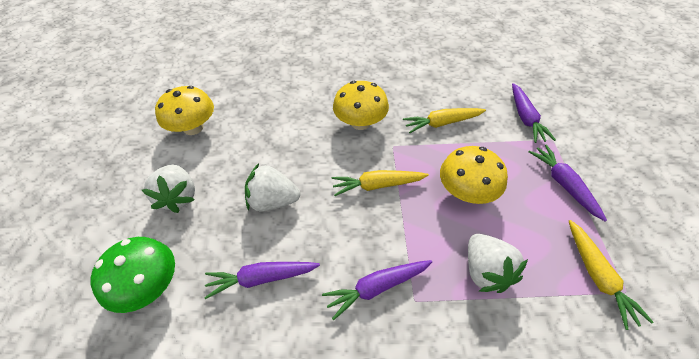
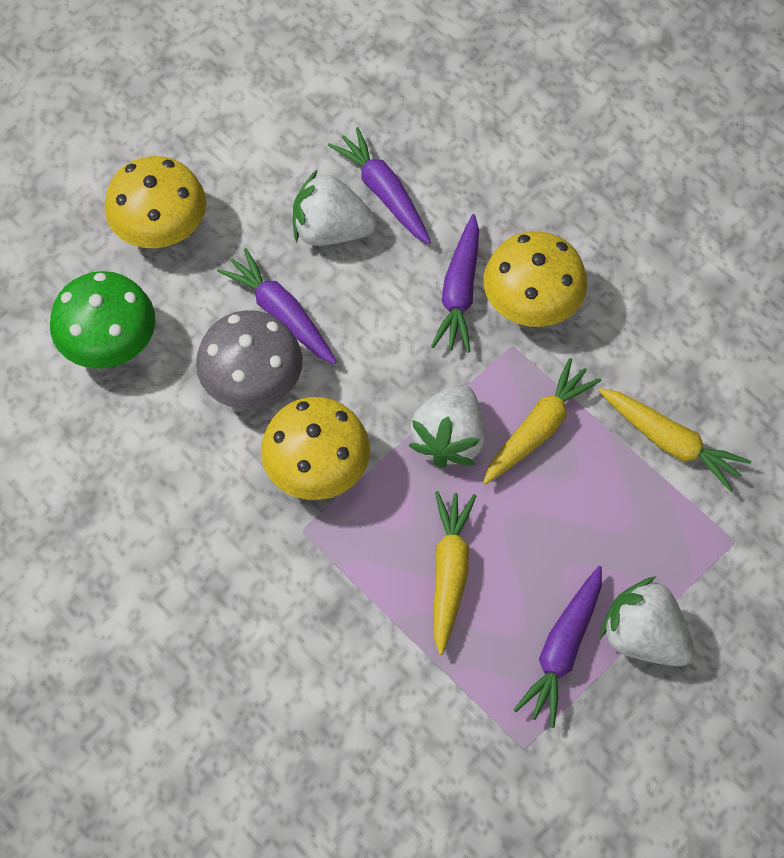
grey mushroom: 0 -> 1

